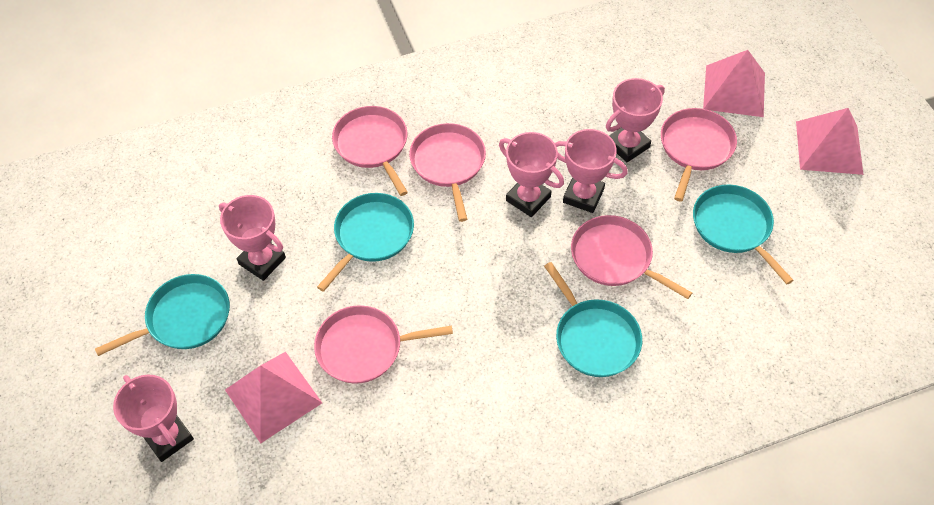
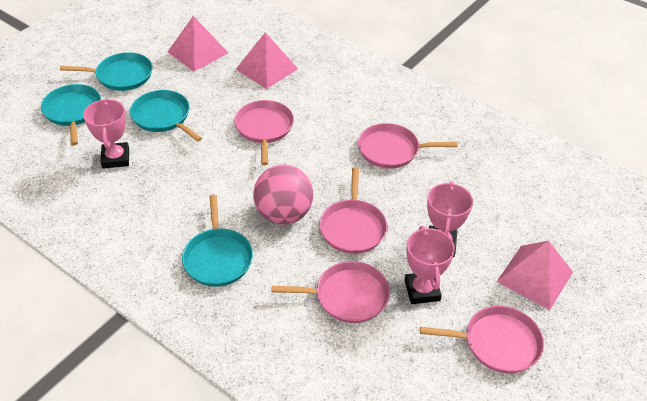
pink ball: 0 -> 1
pink trophy: 5 -> 3

